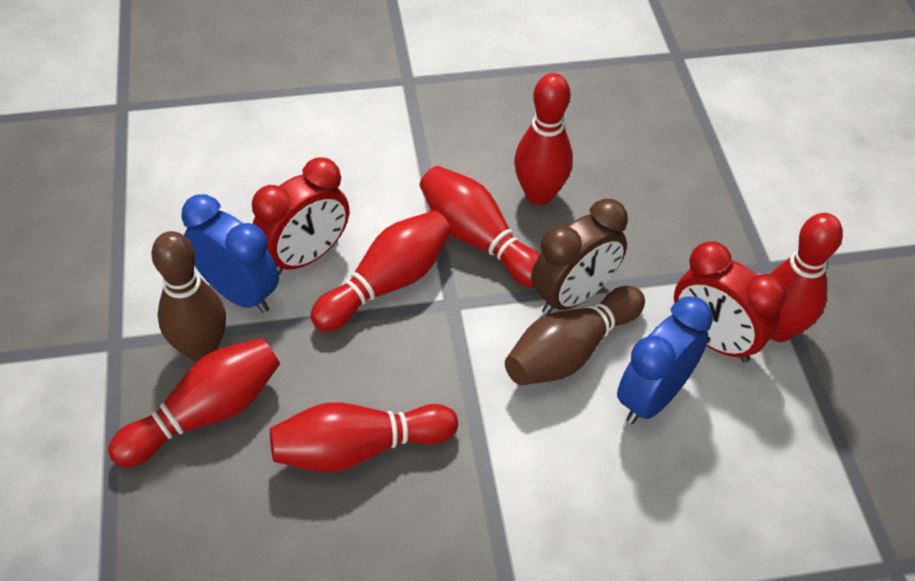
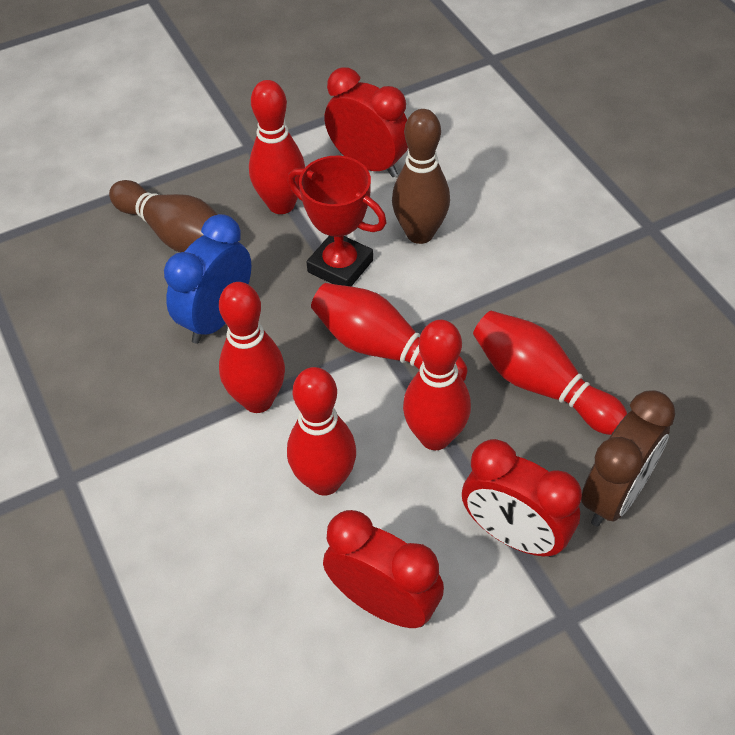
blue clock: 2 -> 1
red clock: 2 -> 3
red trophy: 0 -> 1

